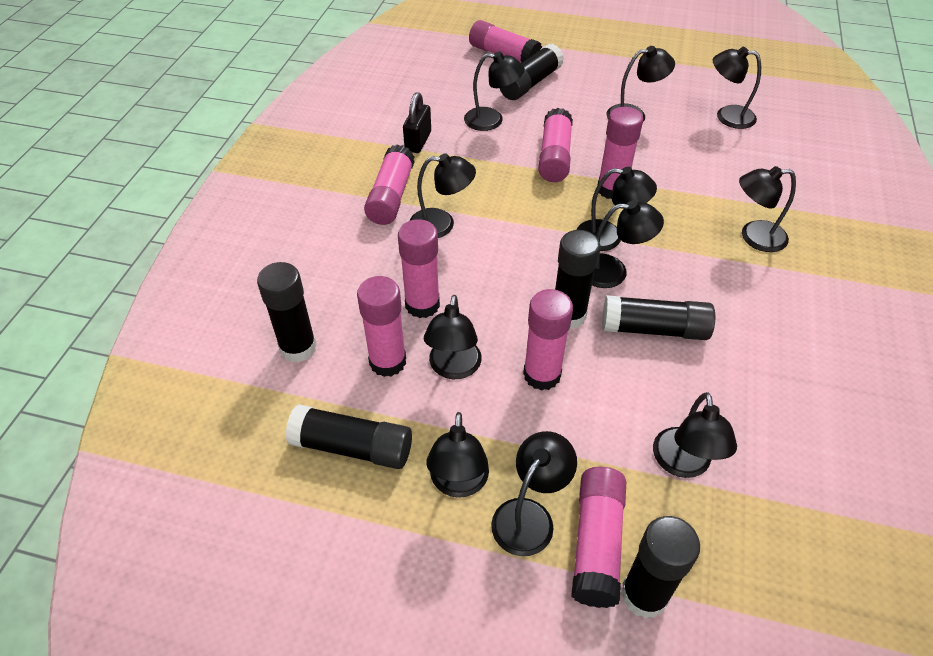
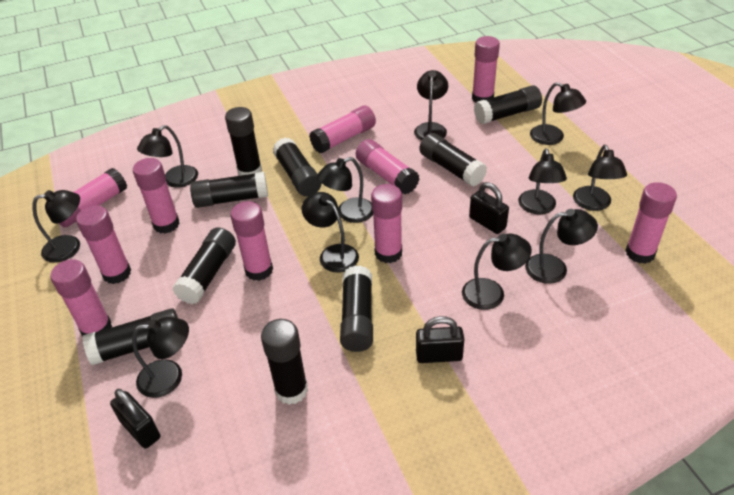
black glue stick: 6 -> 9
black padlock: 1 -> 3
pink glue stick: 8 -> 10

